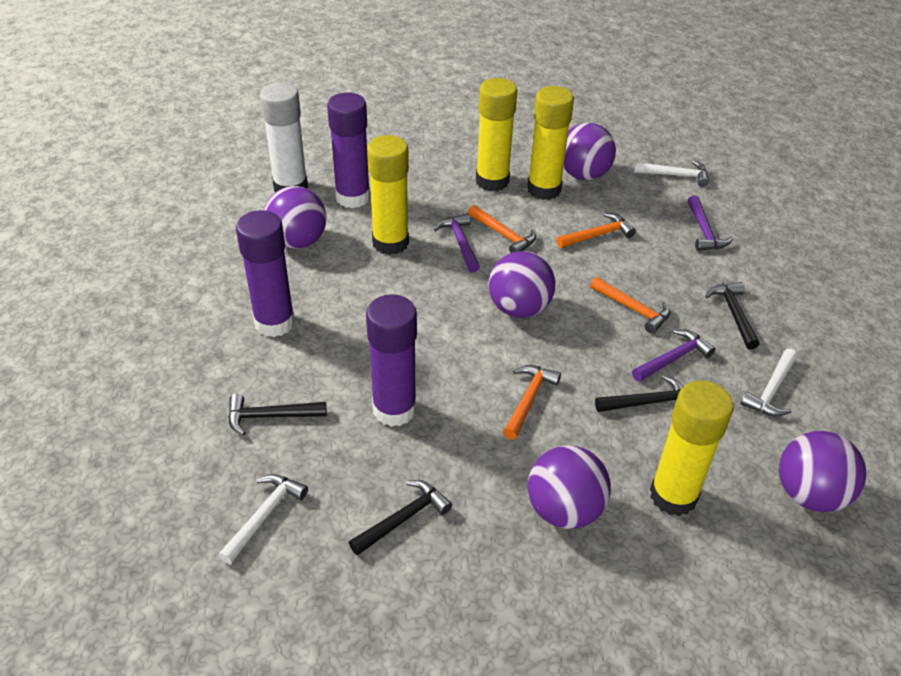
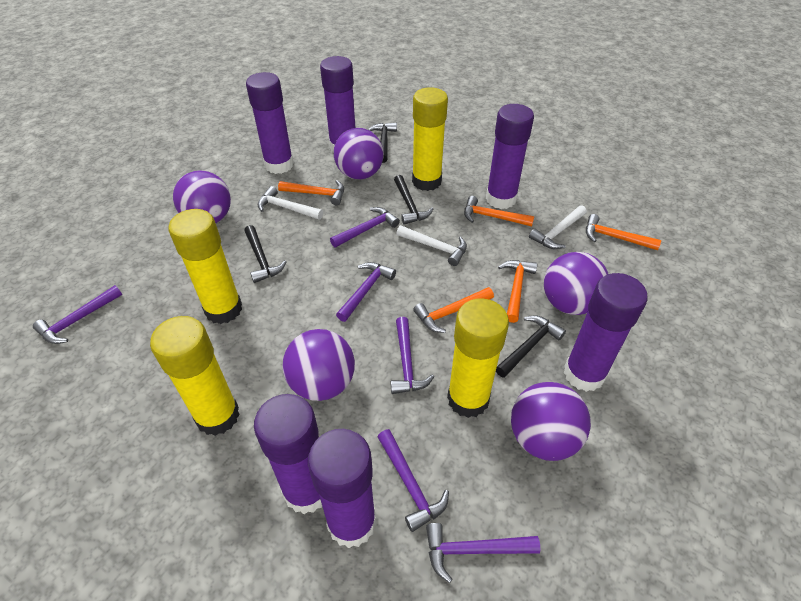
orange hammer: 4 -> 5
purple glue stick: 3 -> 6
purple hammer: 3 -> 6
white glue stick: 1 -> 0

